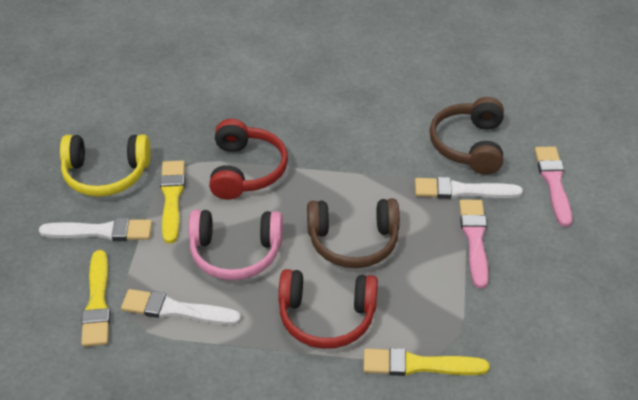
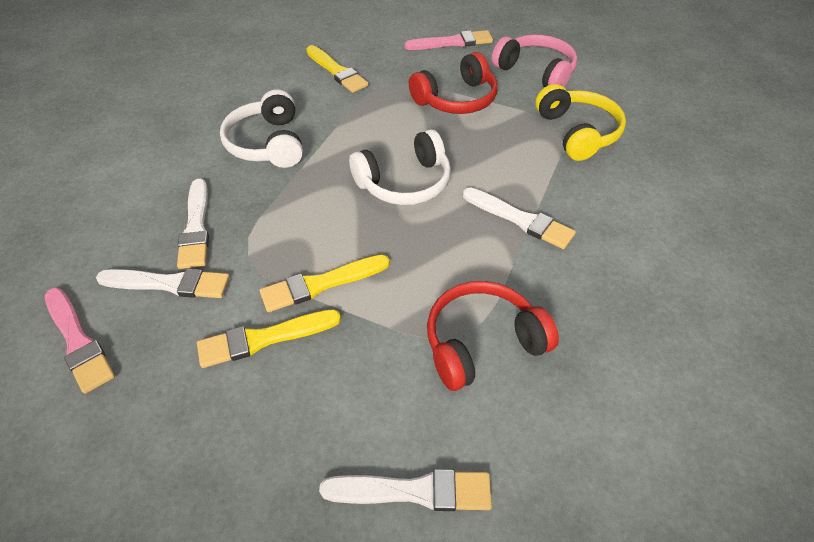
brown headphones: 2 -> 0
white brush: 3 -> 4
white headphones: 0 -> 2

